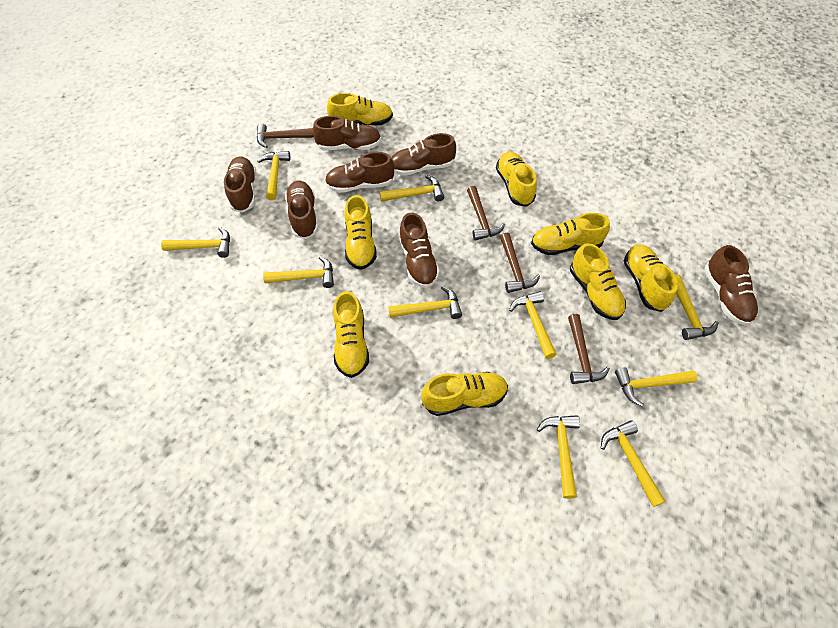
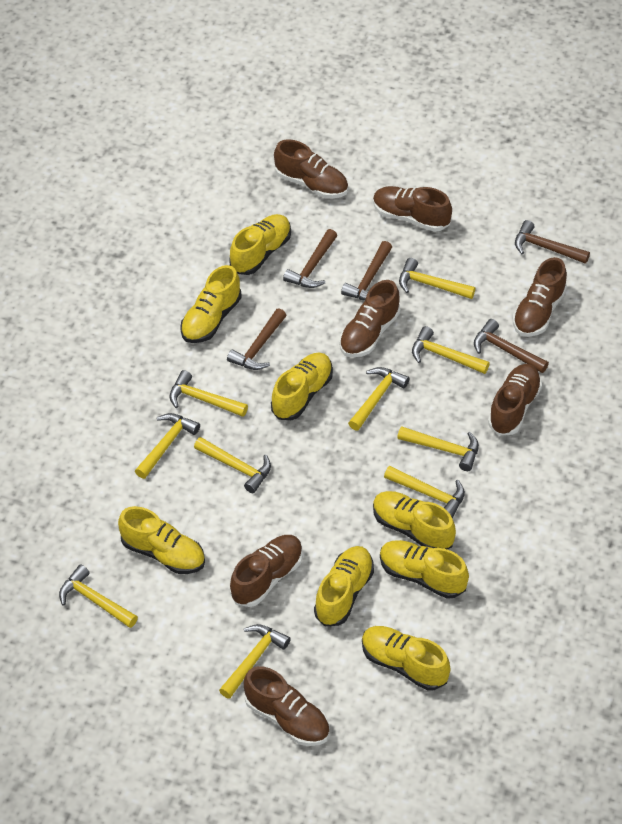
brown hammer: 4 -> 5

